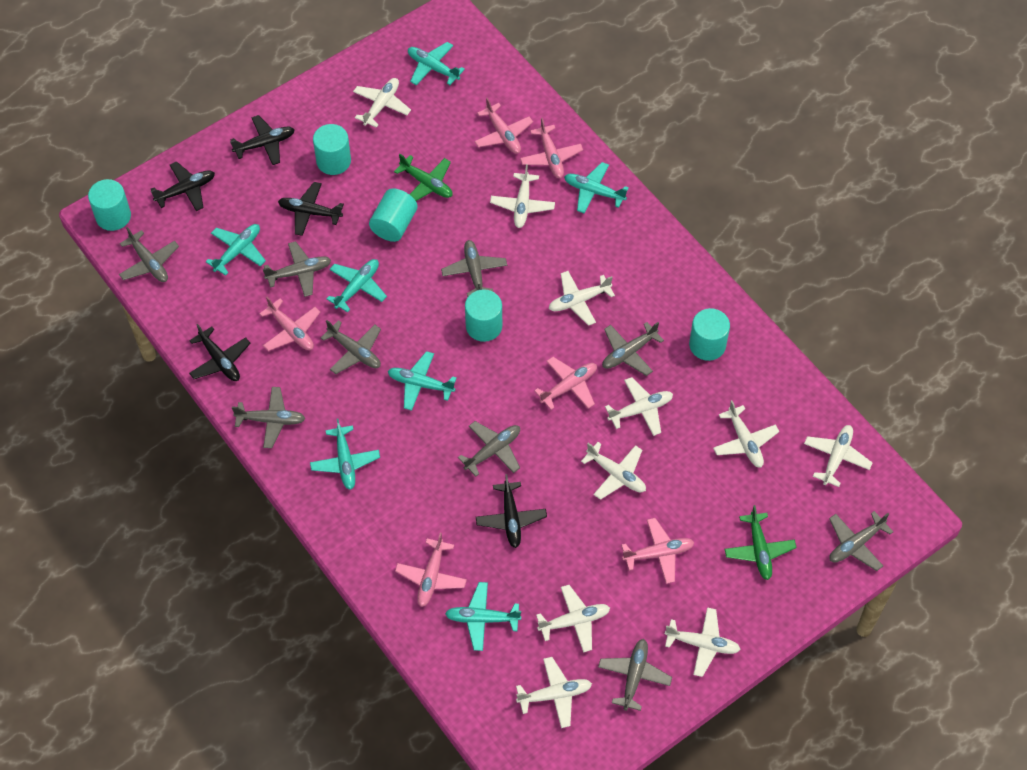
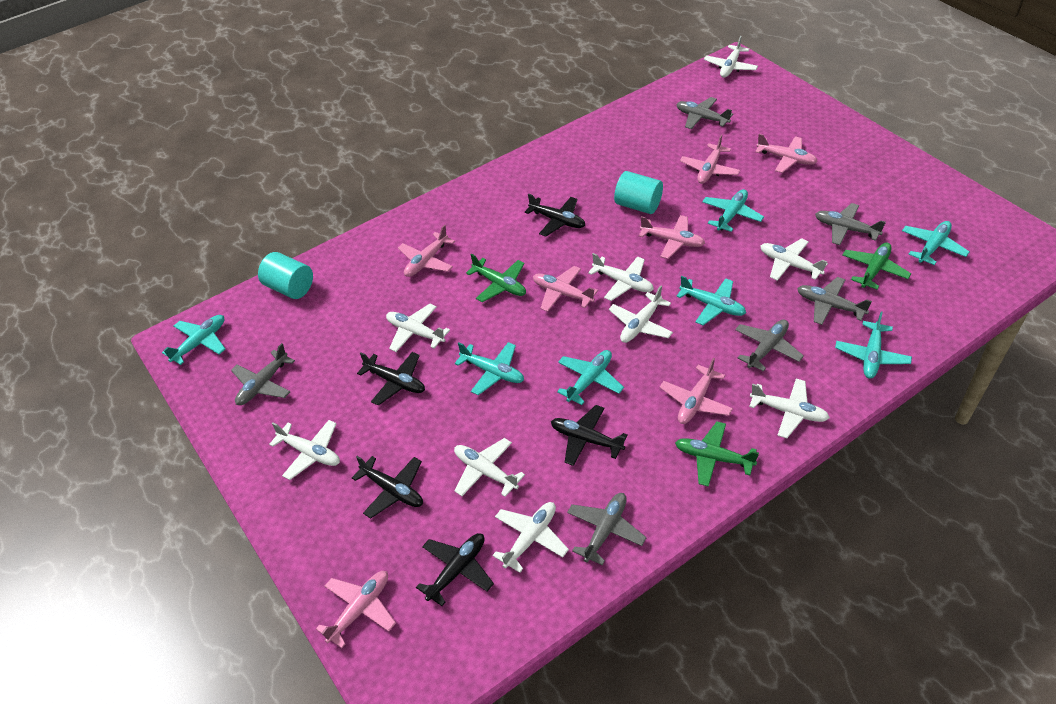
green plane: 2 -> 3
grey plane: 9 -> 6
pink plane: 6 -> 7
turquoise cylinder: 5 -> 2
white plane: 10 -> 9

